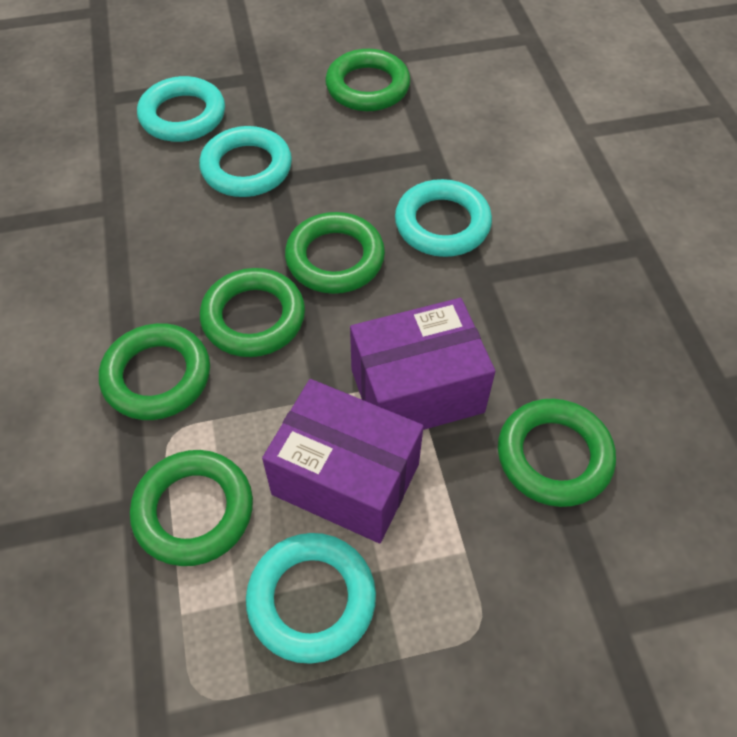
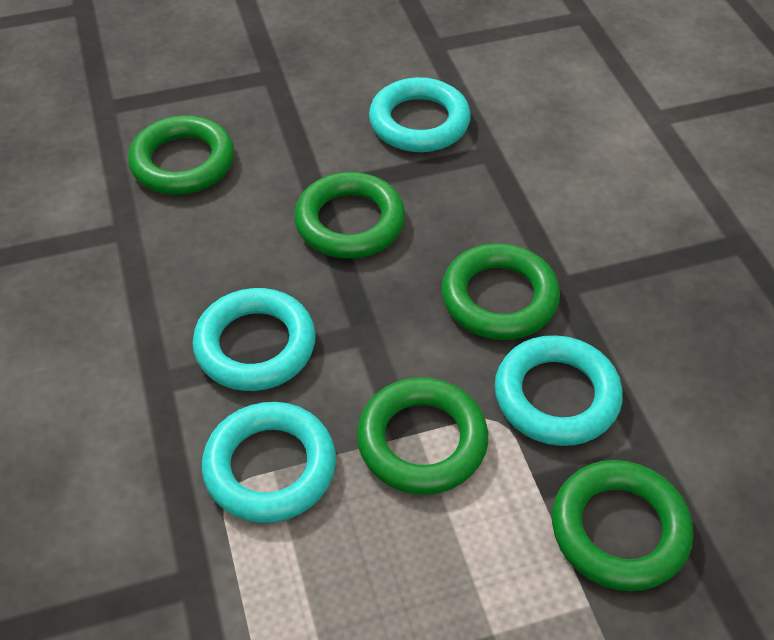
green ring: 6 -> 5
purple box: 2 -> 0

